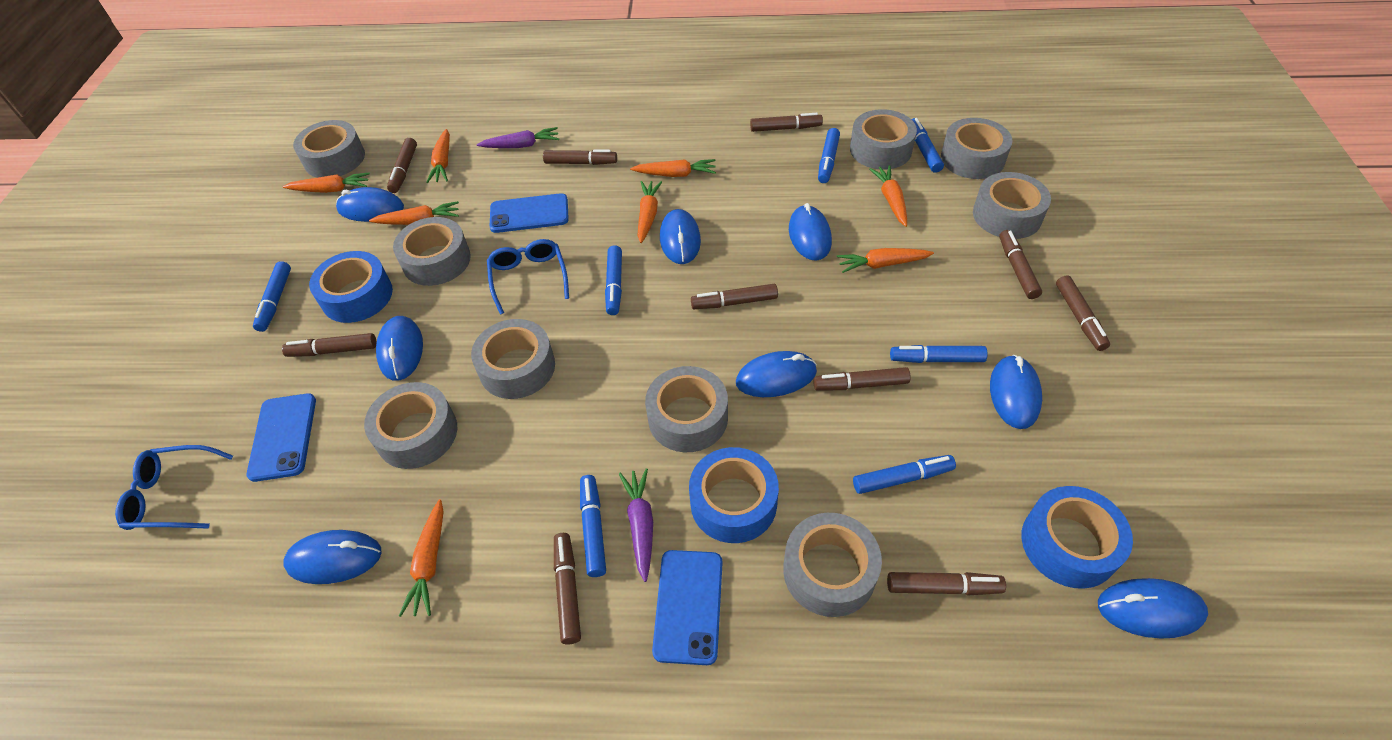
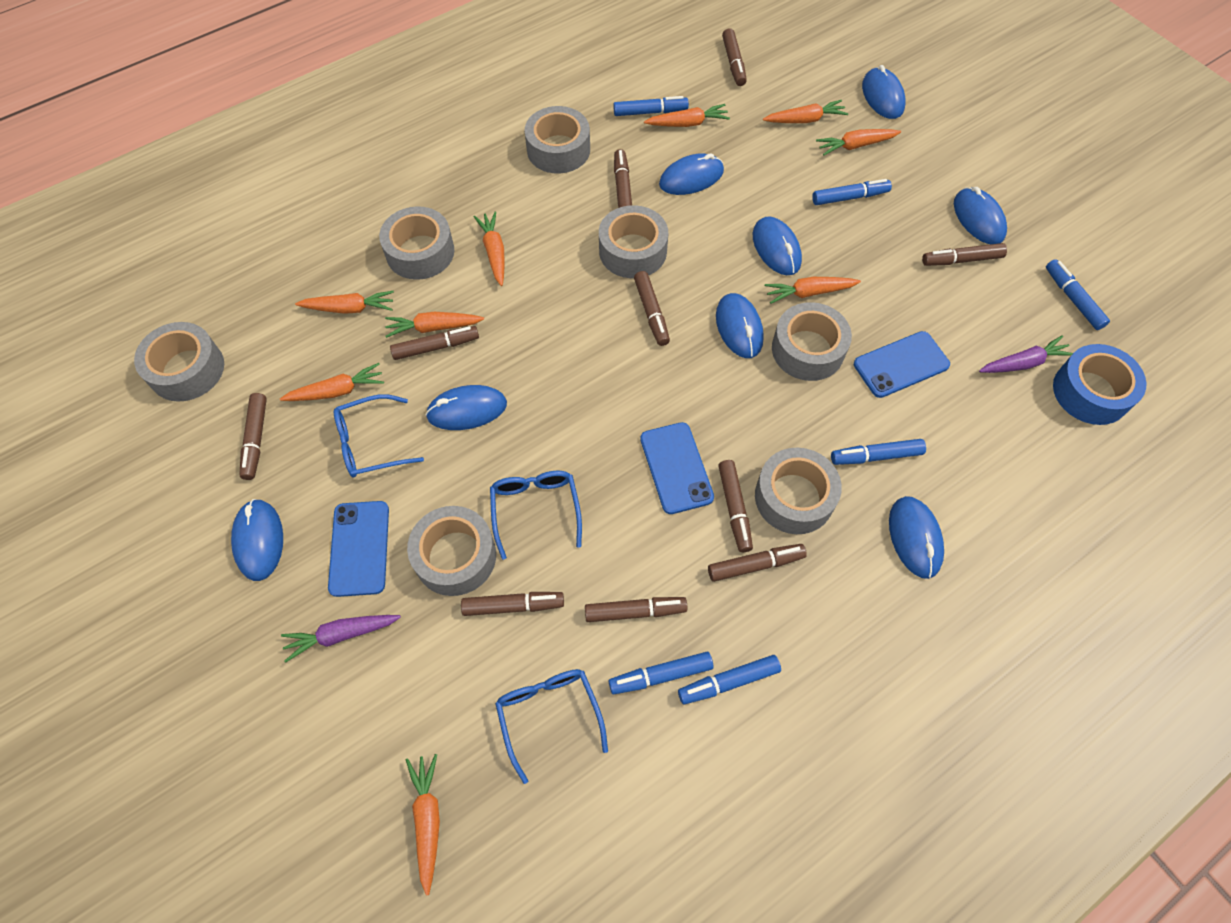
blue glasses: 2 -> 3
blue marker: 7 -> 6
blue tape: 3 -> 1
grey tape: 9 -> 7
orange carrot: 8 -> 9

